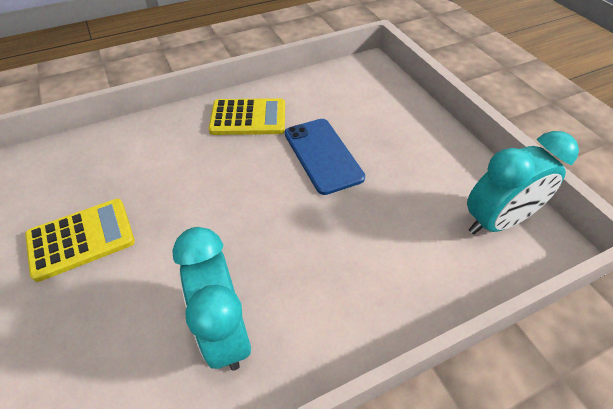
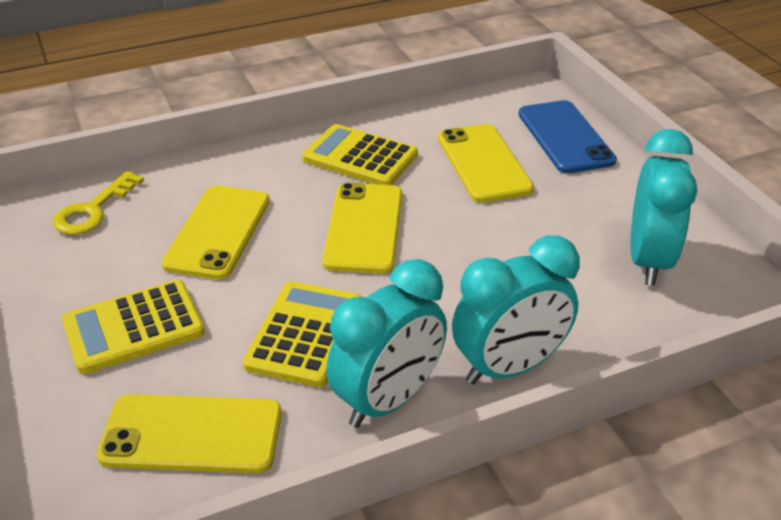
turquoise clock: 2 -> 3
yellow calculator: 2 -> 3
yellow key: 0 -> 1
yellow phone: 0 -> 4

